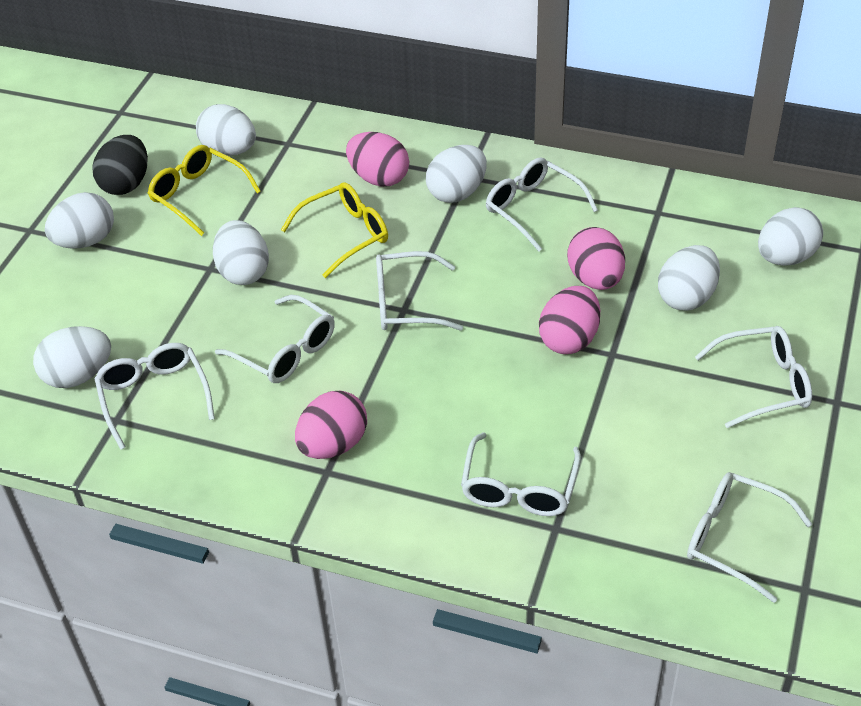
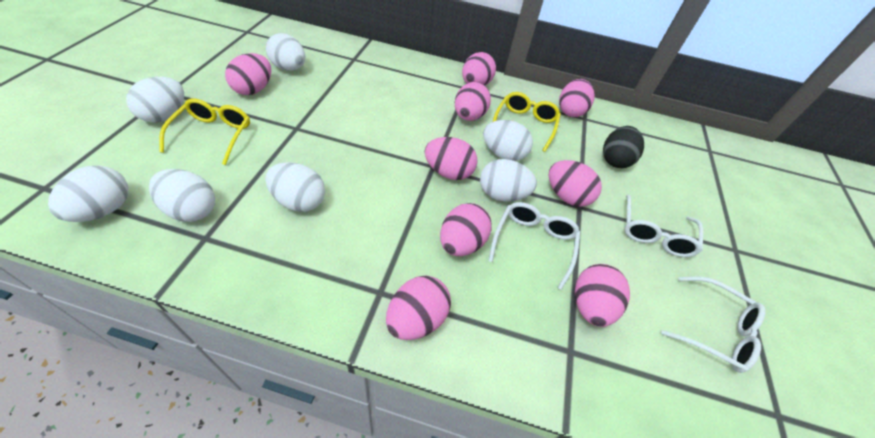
pink egg: 4 -> 9
white glasses: 7 -> 3

